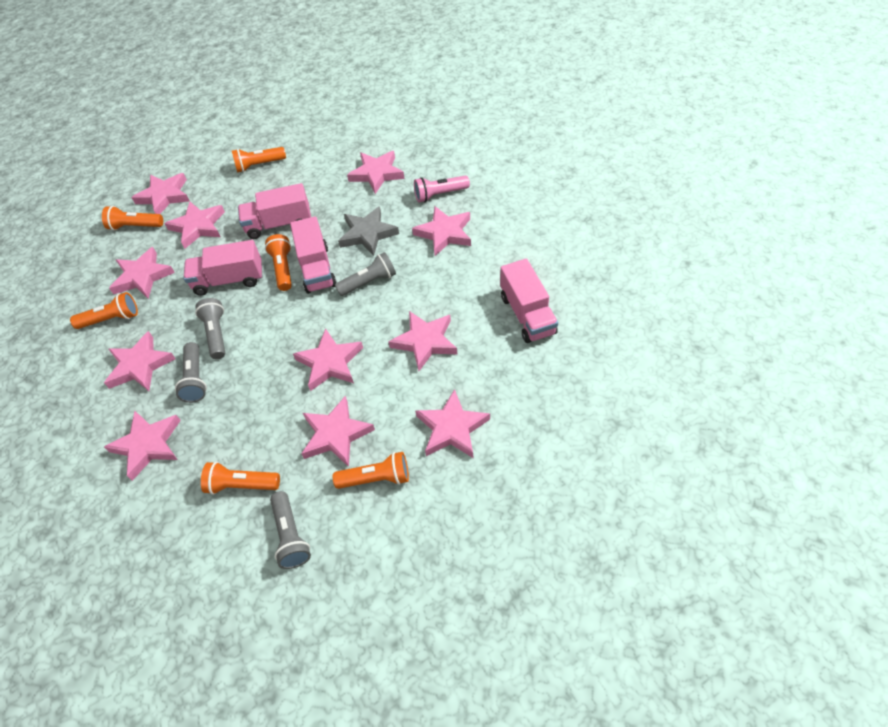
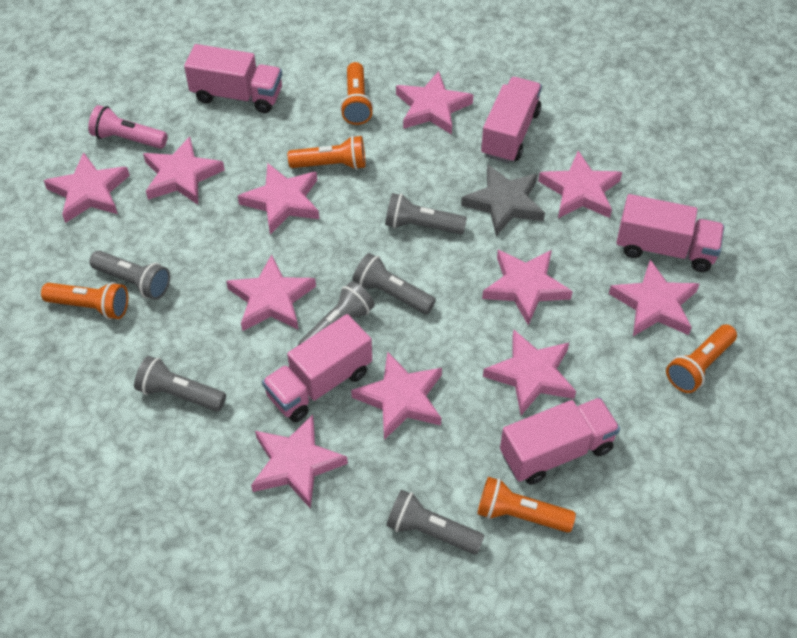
grey flashlight: 4 -> 6
orange flashlight: 6 -> 5
pink truck: 4 -> 5

